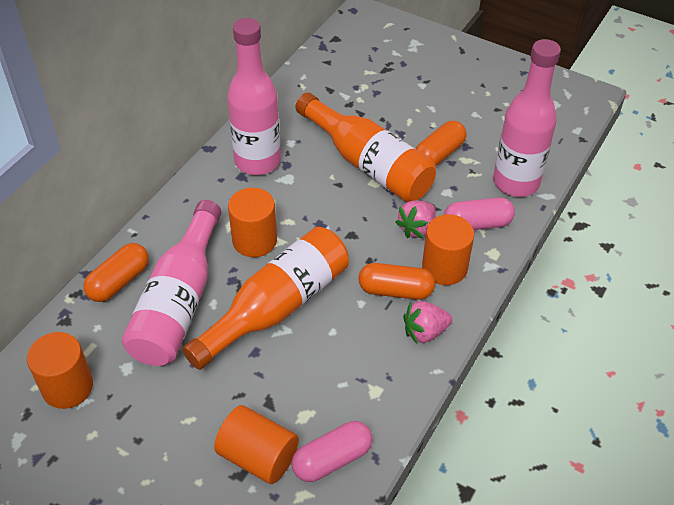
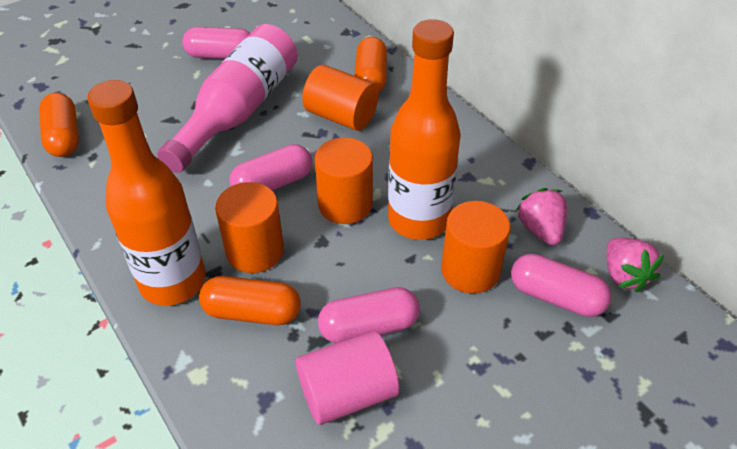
pink bottle: 3 -> 1
pink capsule: 2 -> 4
pink cylinder: 0 -> 1

